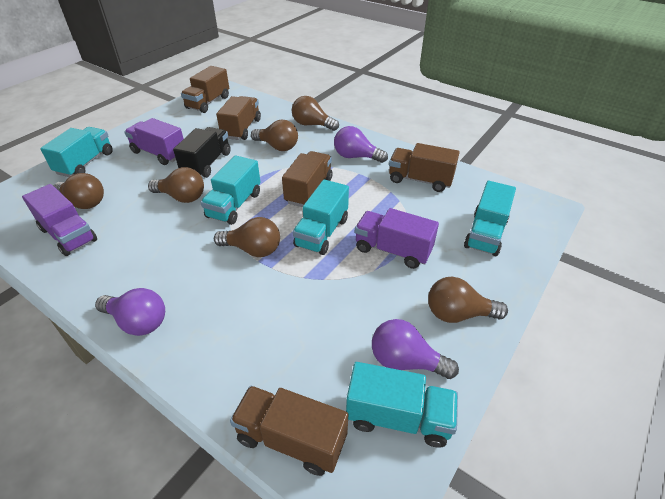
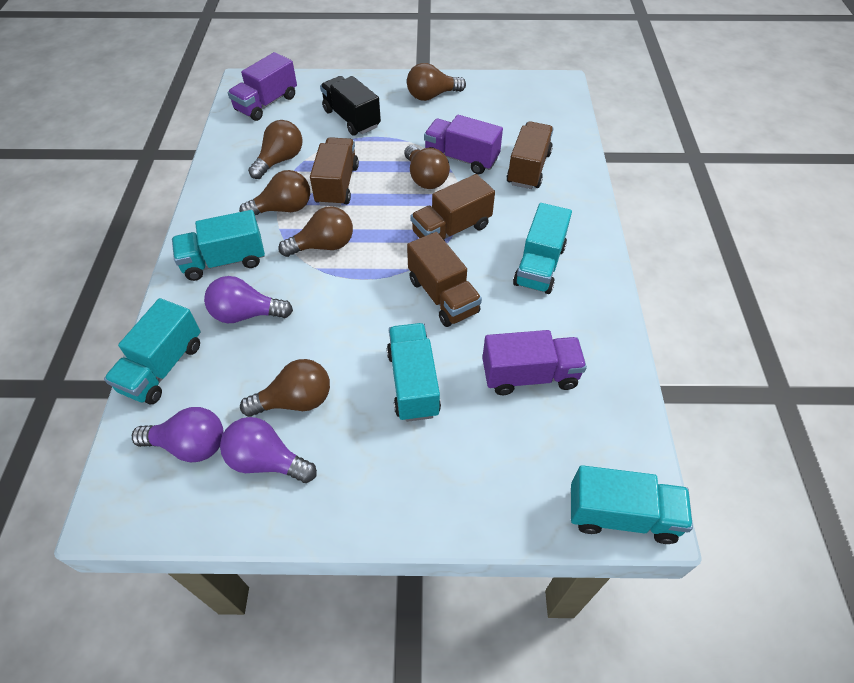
brown truck: 5 -> 4

